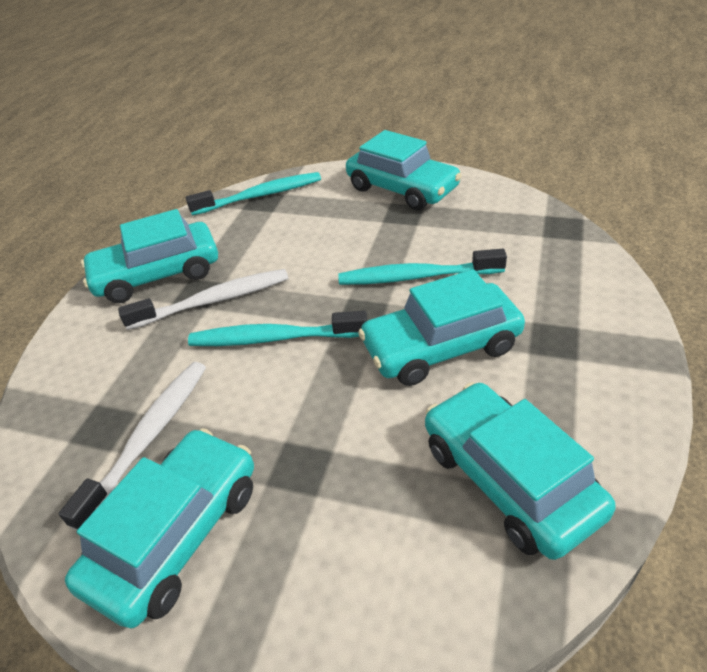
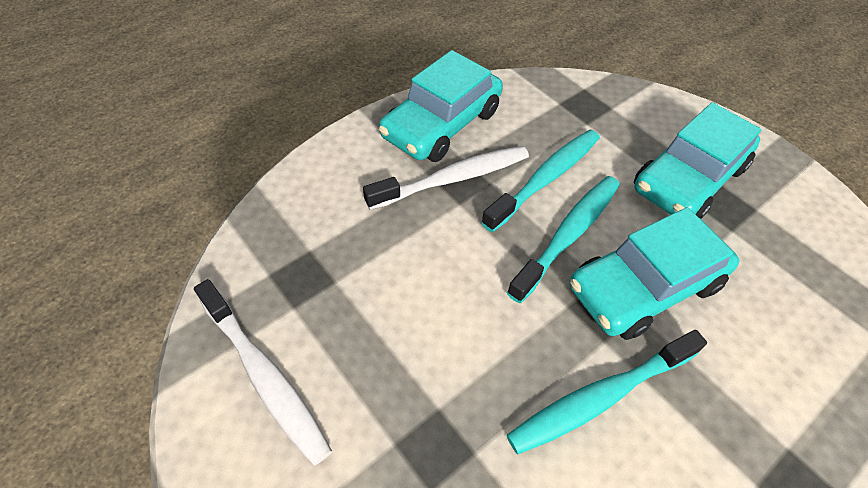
turquoise car: 5 -> 3

